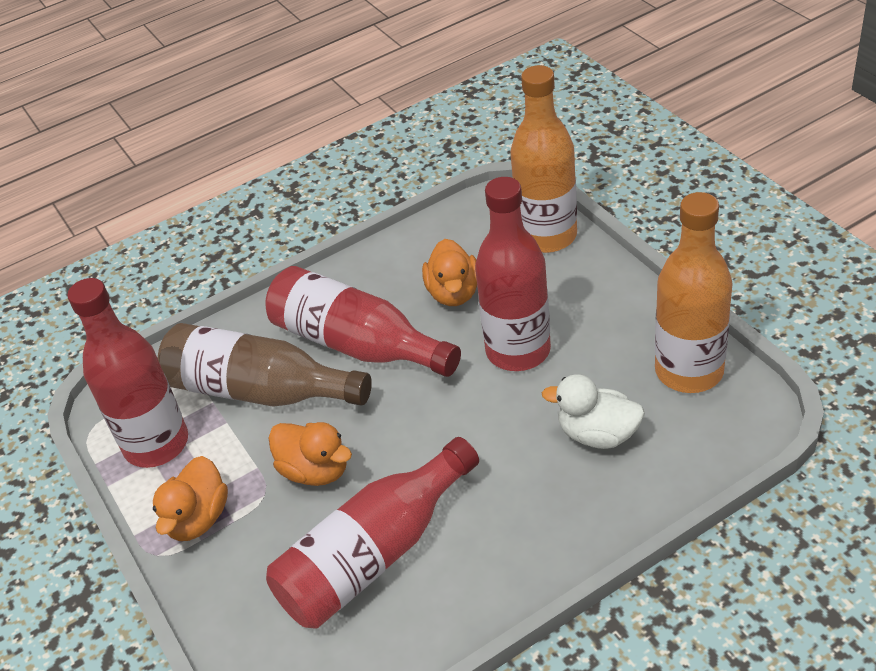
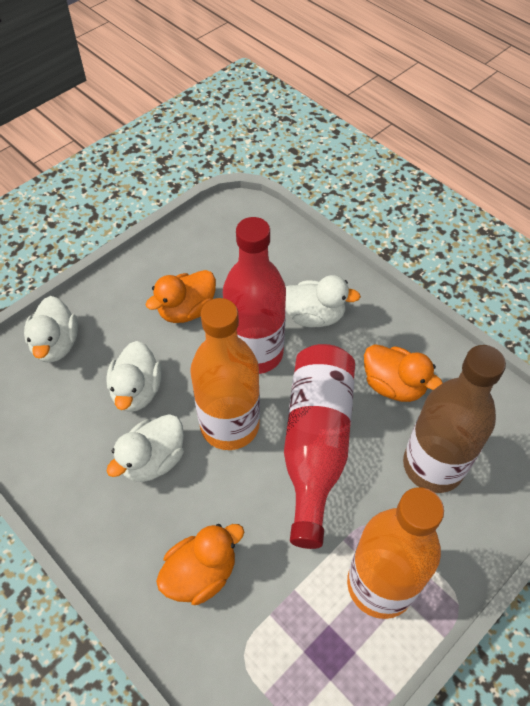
red bottle: 4 -> 2
white duck: 1 -> 4

